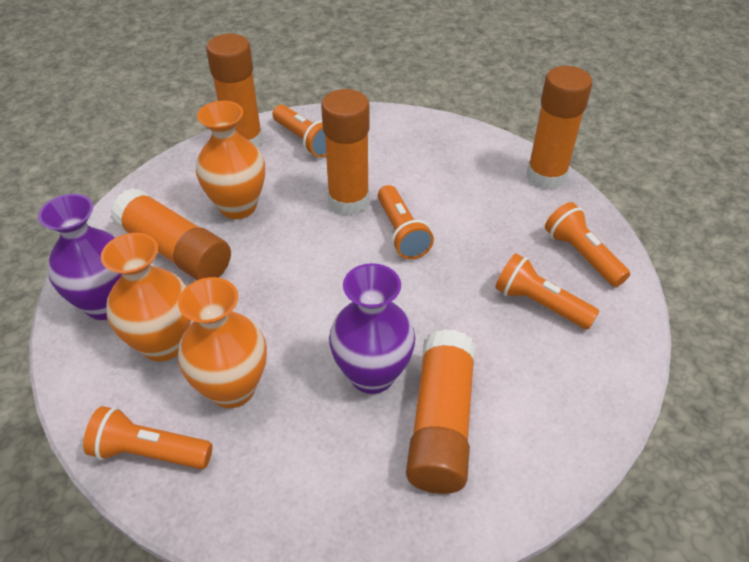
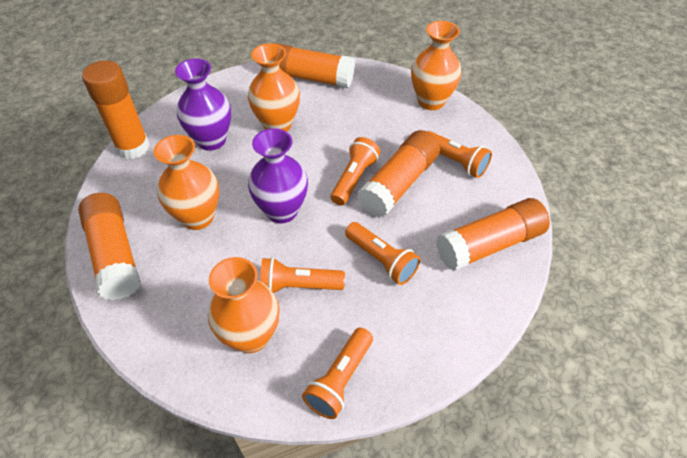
orange vase: 3 -> 4

